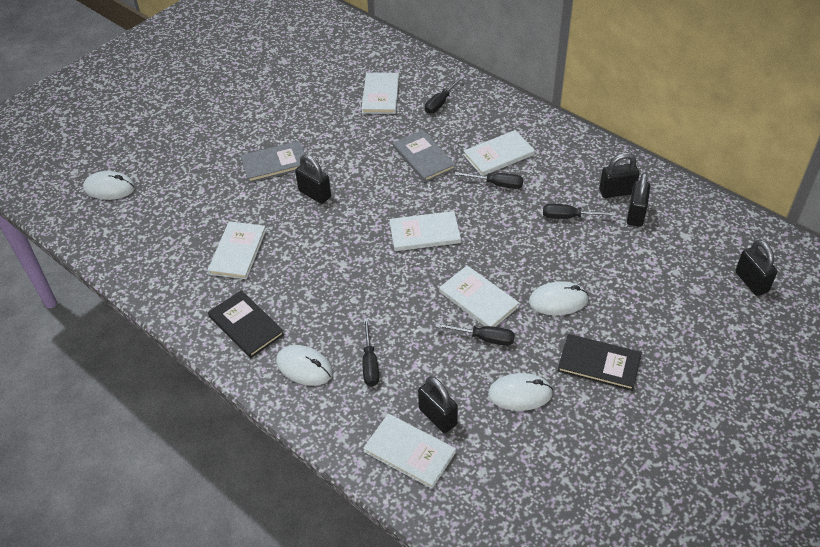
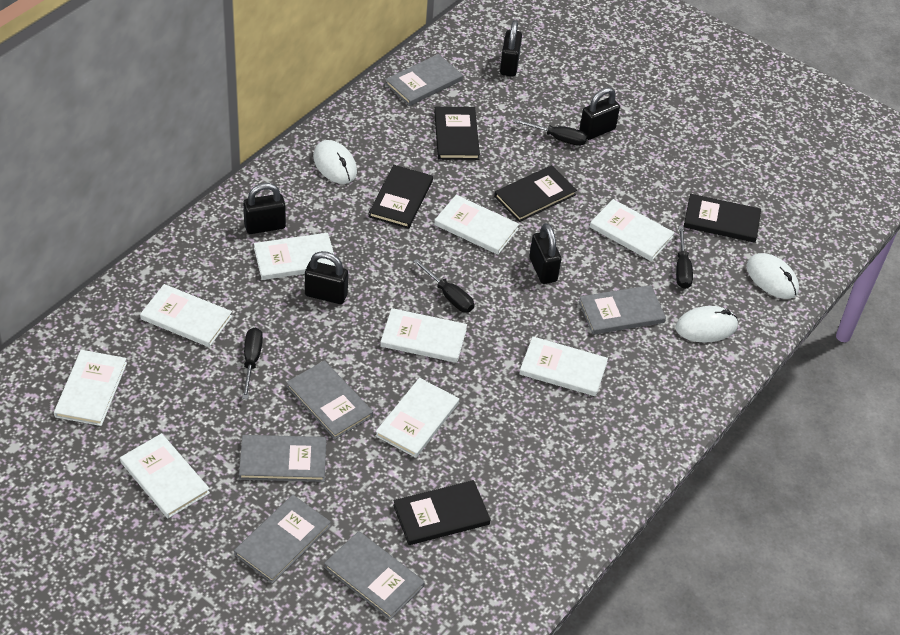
black book: 2 -> 5
black screwdriver: 5 -> 4
grey book: 2 -> 6
white book: 6 -> 9
white mouse: 4 -> 3

